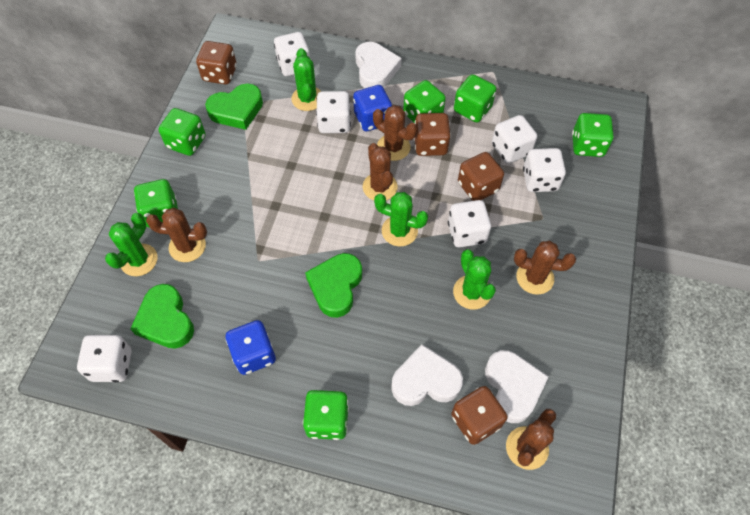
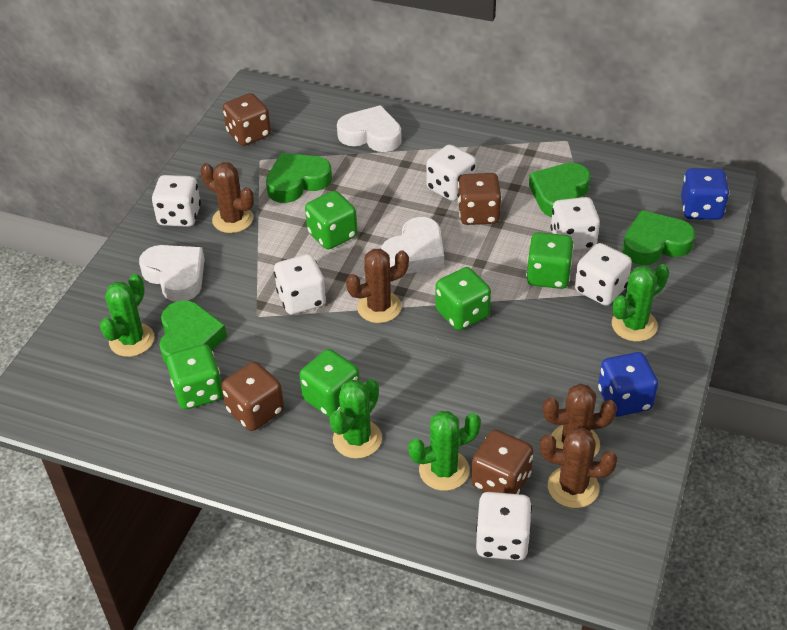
brown cactus: 5 -> 4
green dice: 6 -> 5
green heart: 3 -> 4

